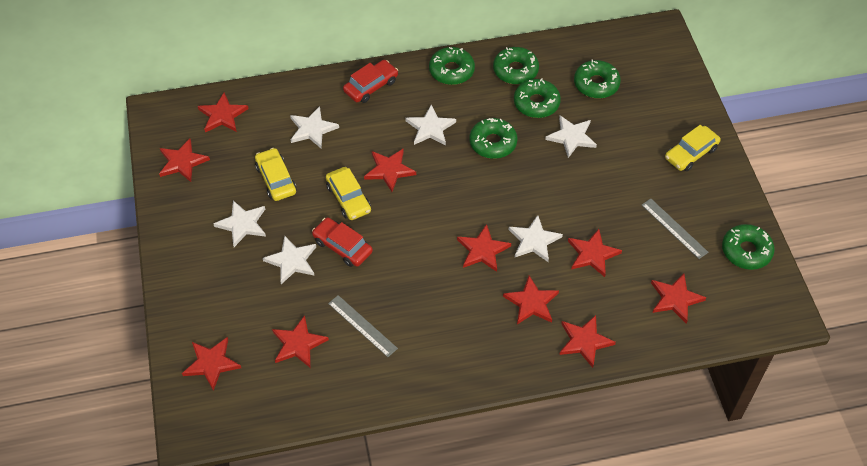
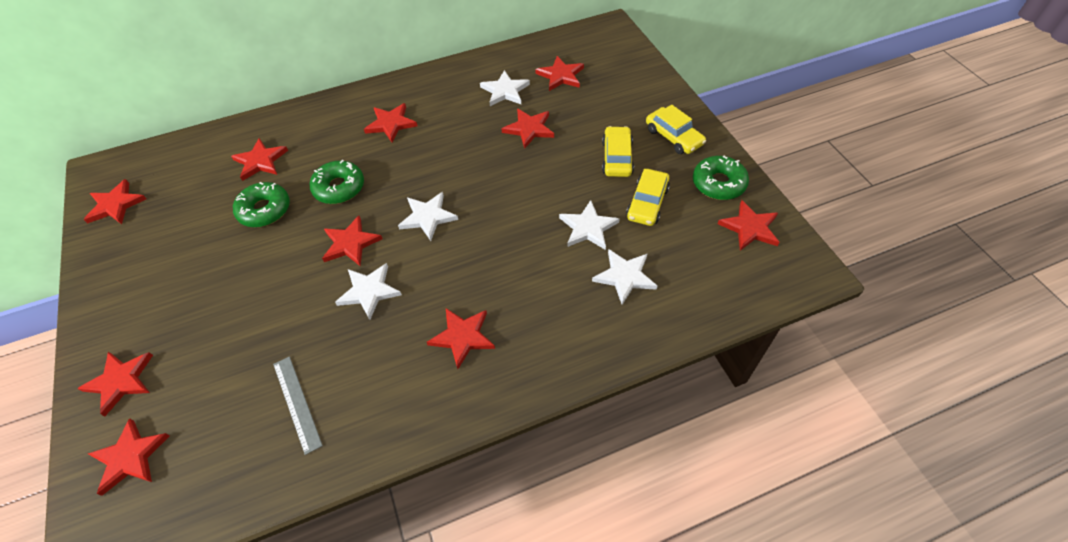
green donut: 6 -> 3
grey ruler: 2 -> 1
red car: 2 -> 0
white star: 6 -> 5

